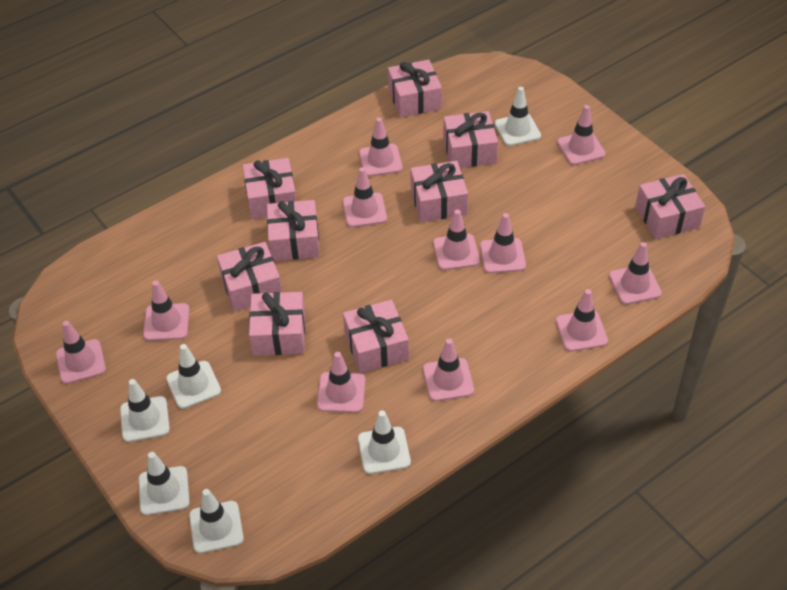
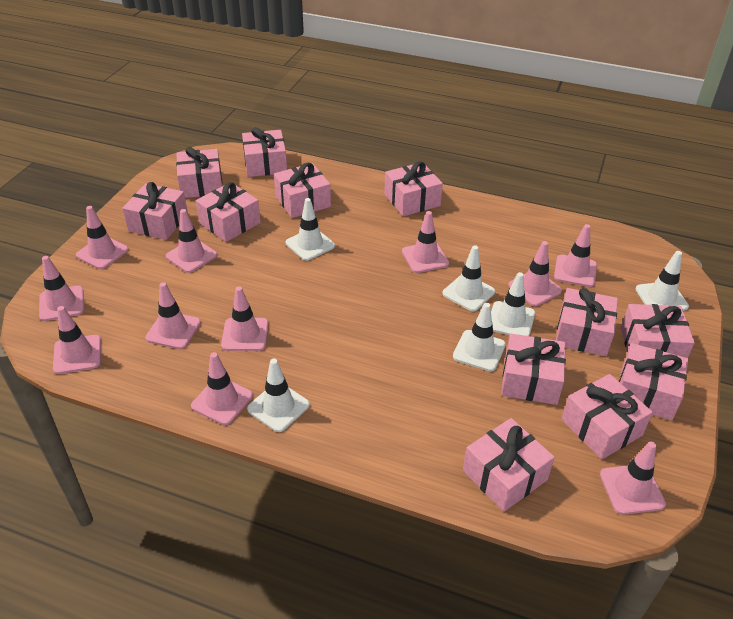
pink gift: 9 -> 12

